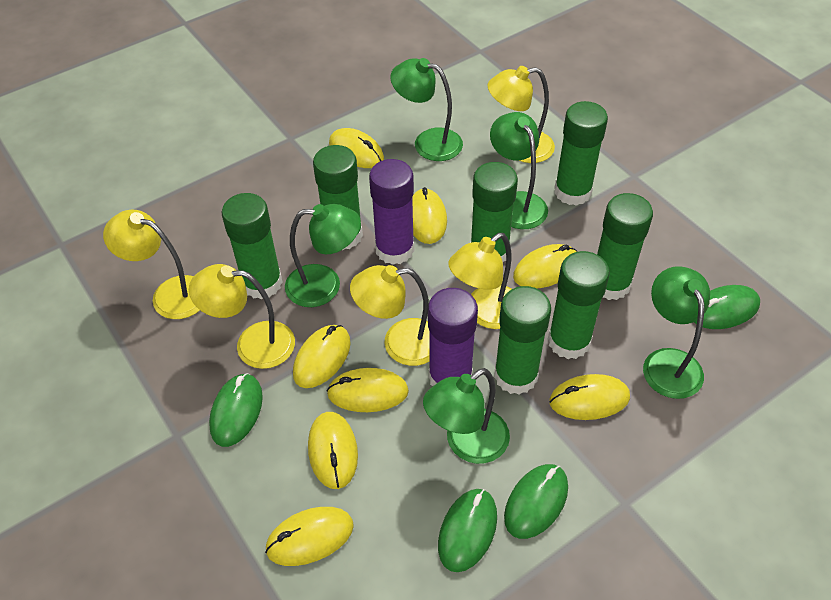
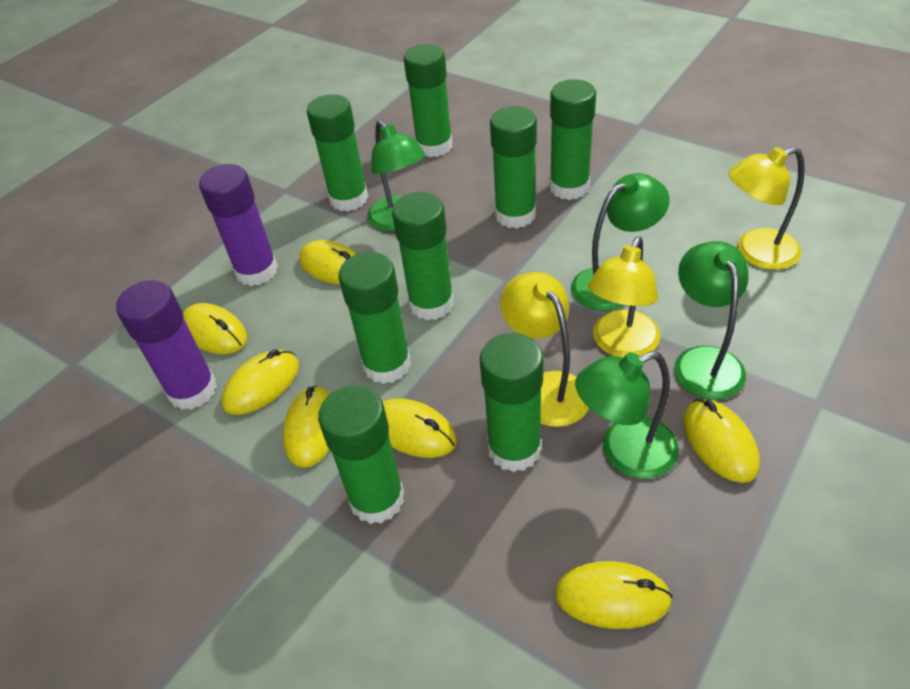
green glue stick: 7 -> 8
green lamp: 5 -> 4
green mouse: 4 -> 0
yellow lamp: 5 -> 3
yellow mouse: 8 -> 7

